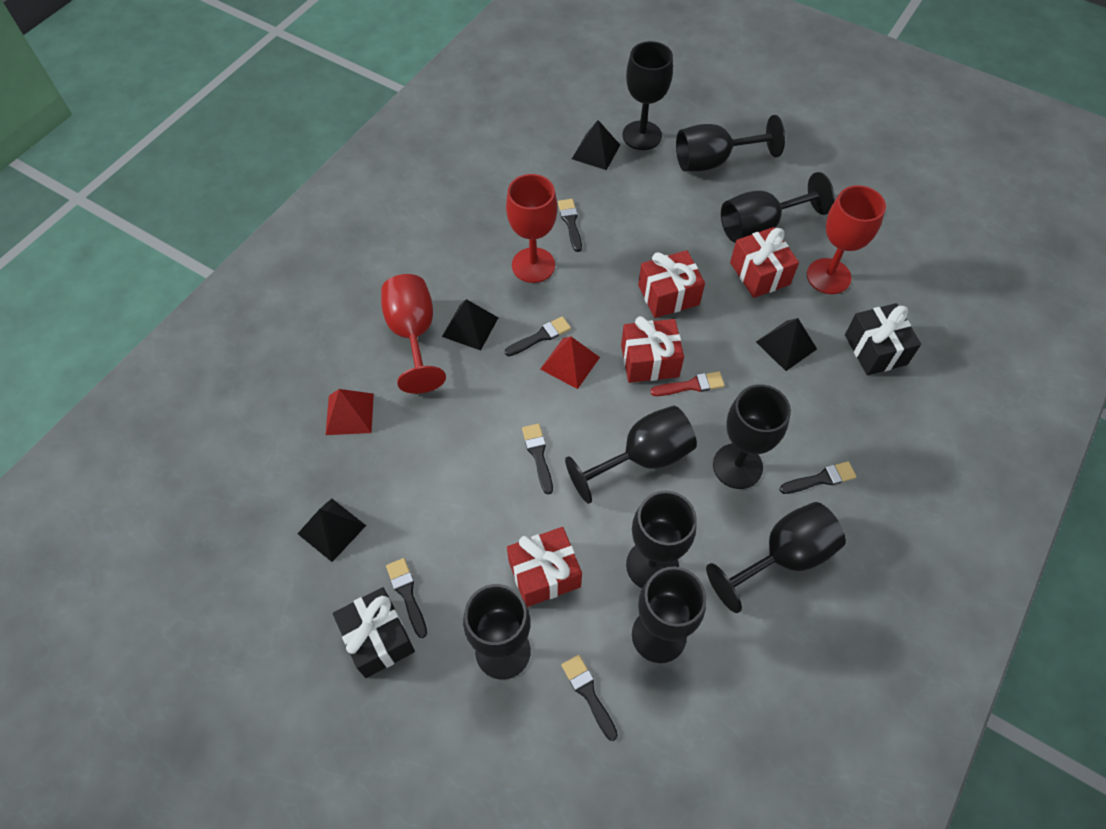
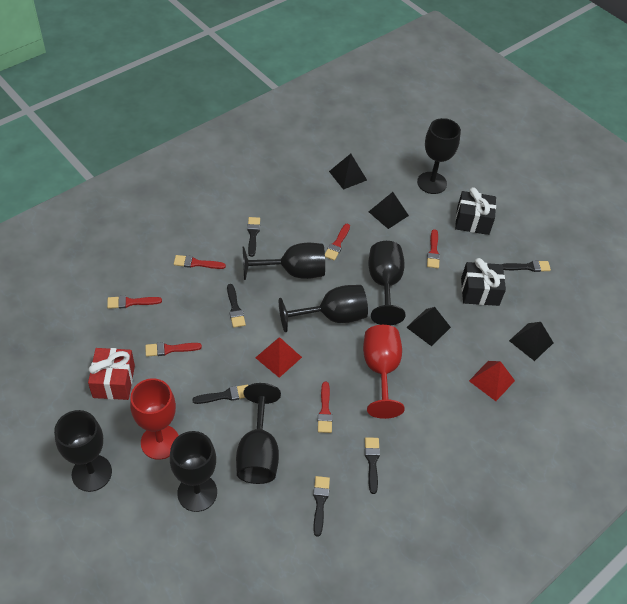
black goblet: 9 -> 7
red brush: 1 -> 6
red gift: 4 -> 1
red goblet: 3 -> 2

